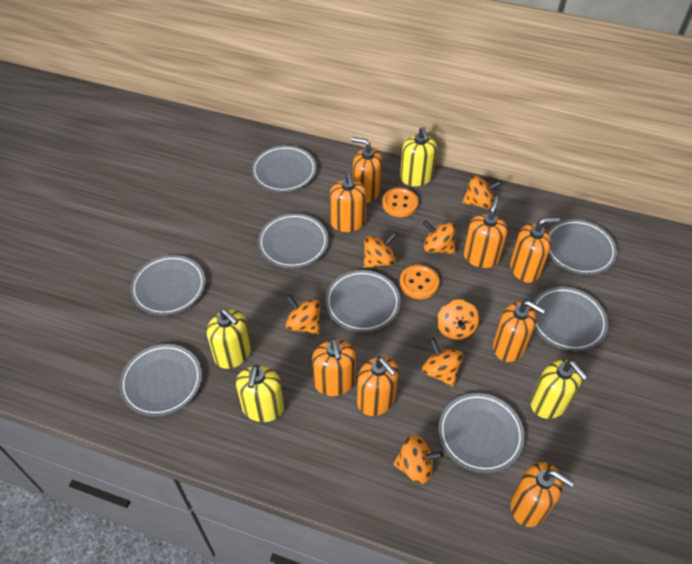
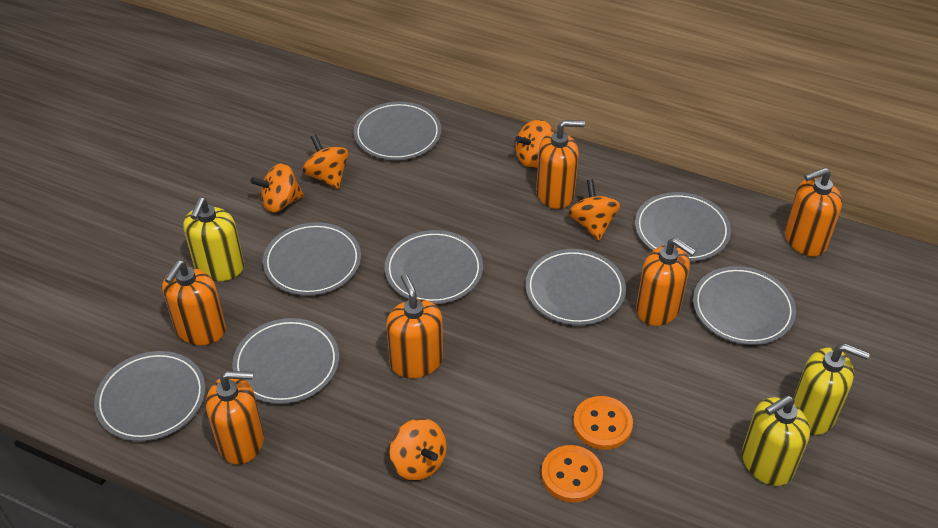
orange soap dispenser: 8 -> 6
orange spinning top: 7 -> 5
yellow soap dispenser: 4 -> 3

